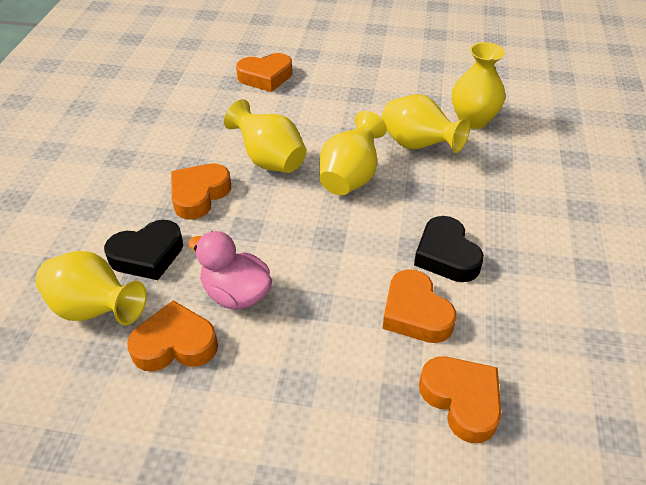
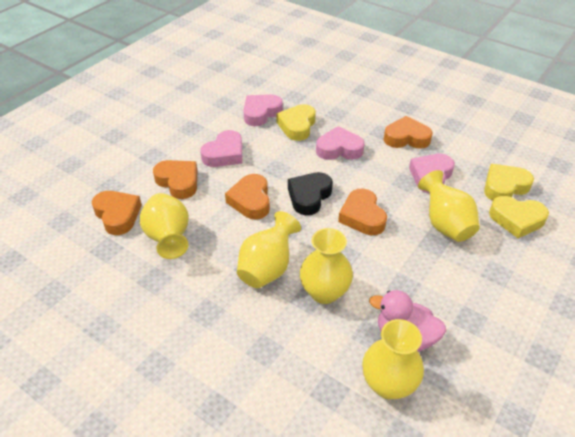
black heart: 2 -> 1
pink heart: 0 -> 4
yellow heart: 0 -> 3

